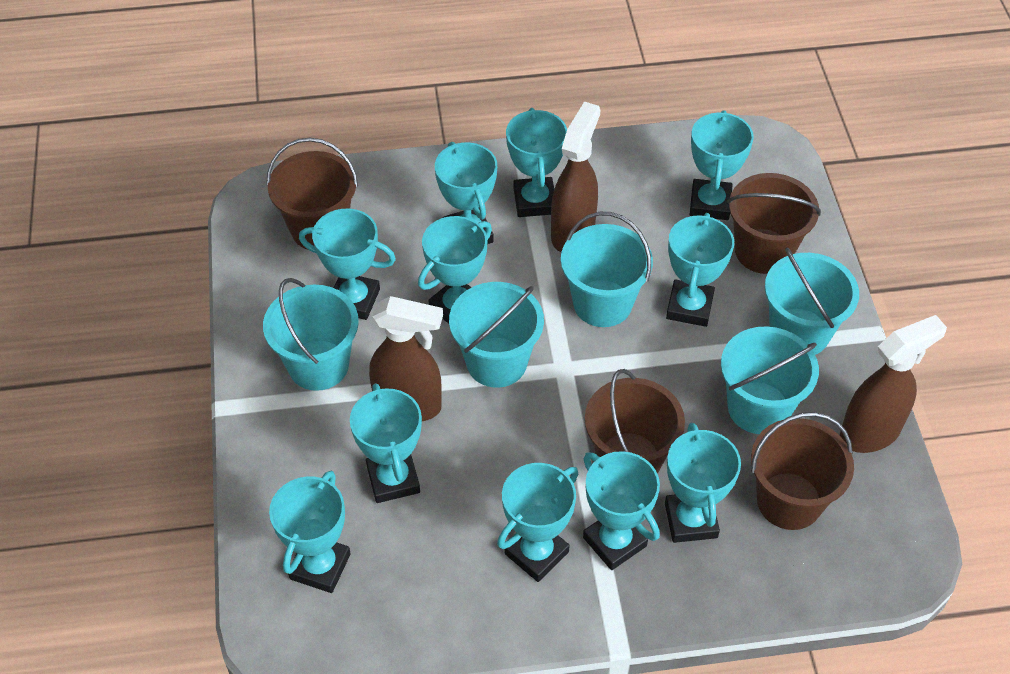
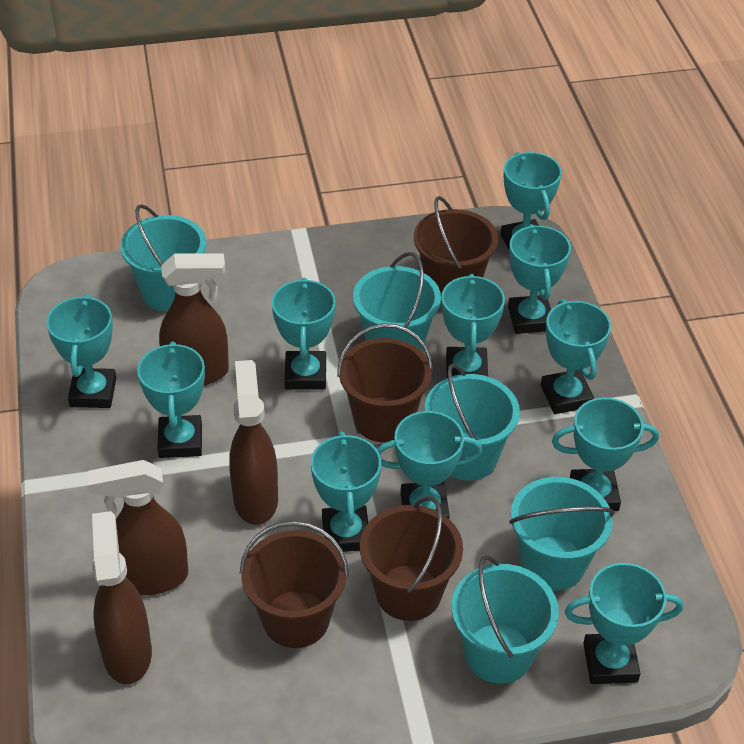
brown spray bottle: 3 -> 4

